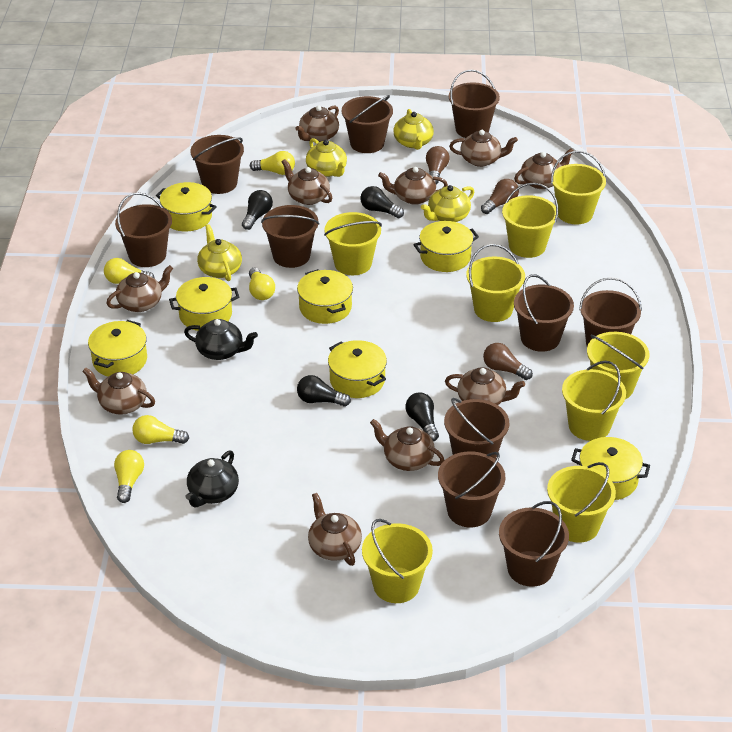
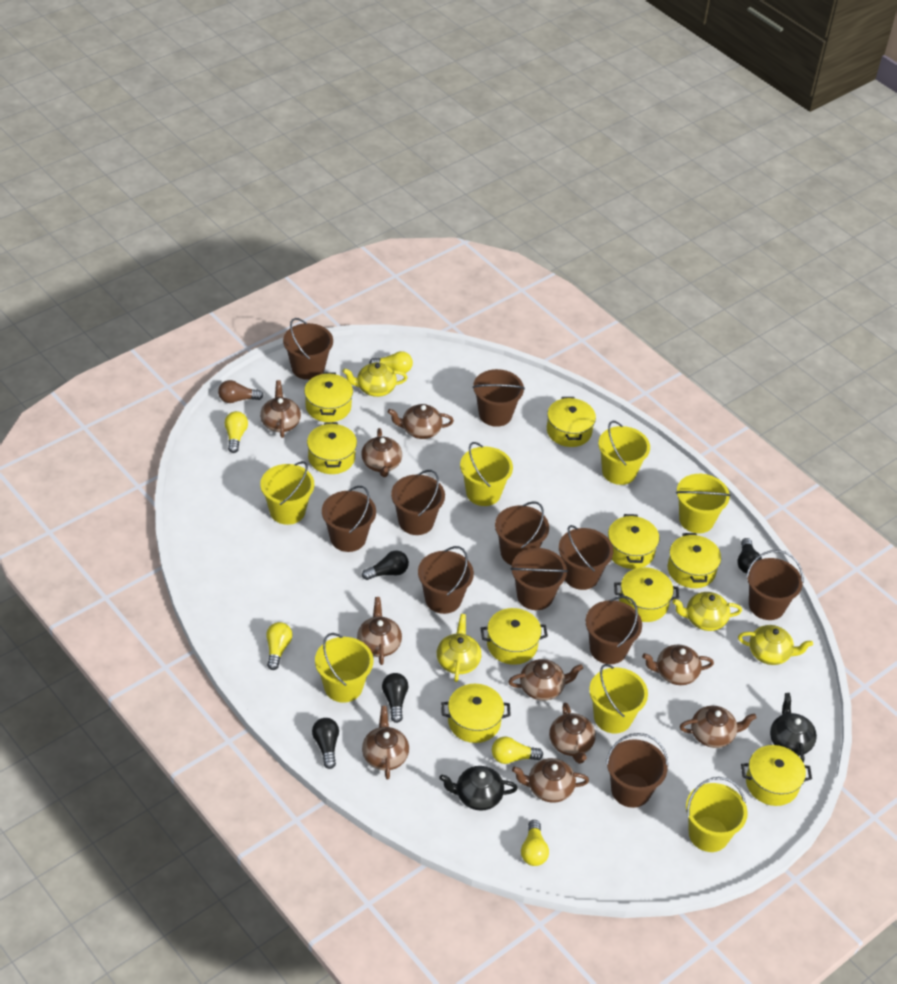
brown bucket: 10 -> 11
brown light bulb: 3 -> 1
yellow bucket: 8 -> 7
yellow pot: 7 -> 9

